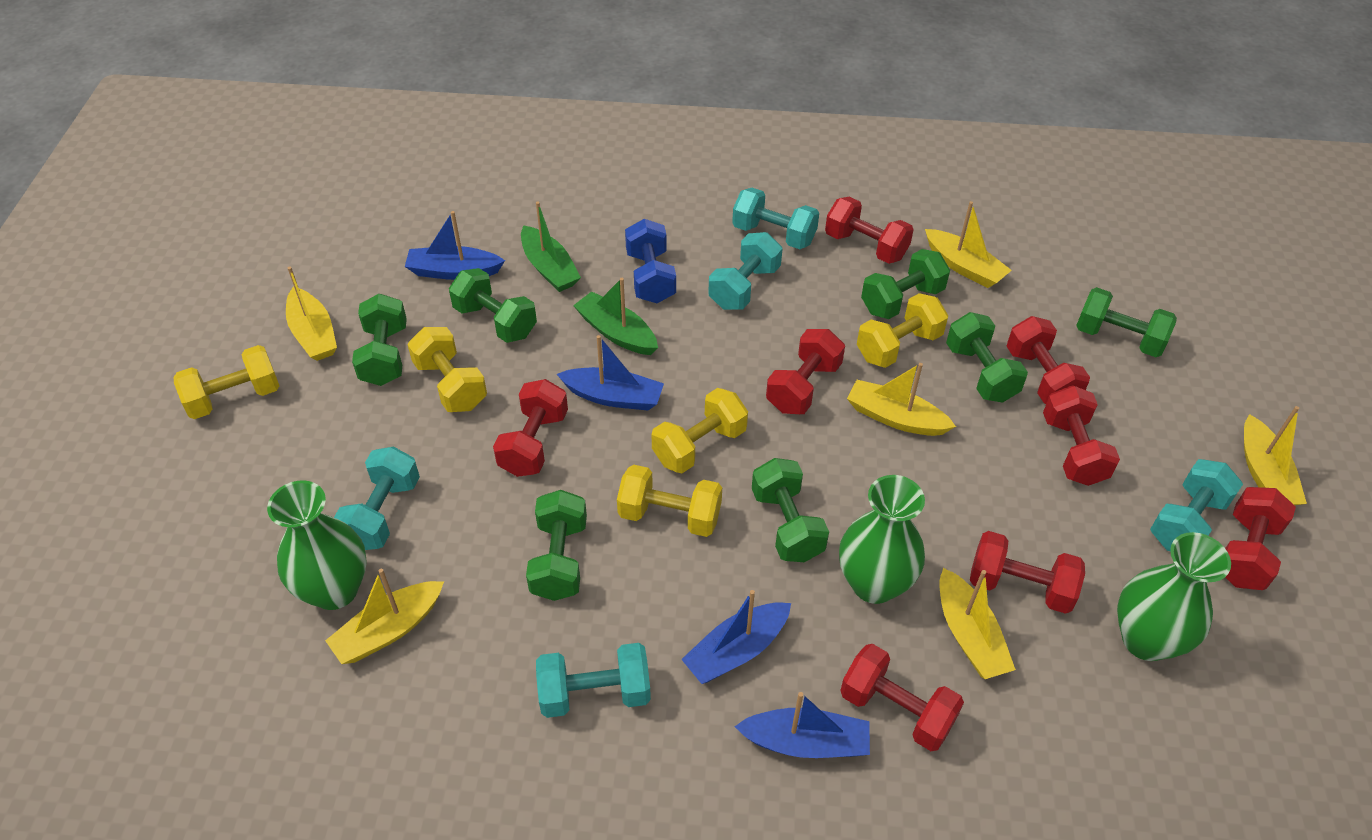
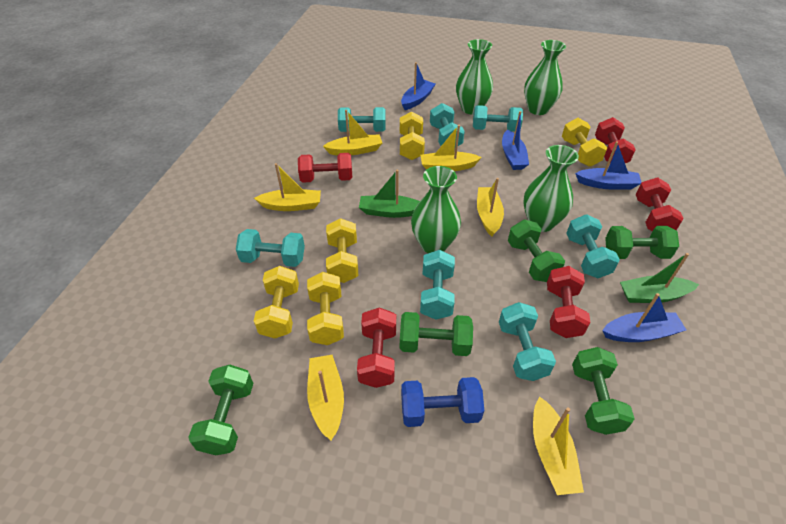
green dumbbell: 7 -> 5
green vase: 3 -> 4
red dumbbell: 8 -> 5
turquoise dumbbell: 5 -> 7

